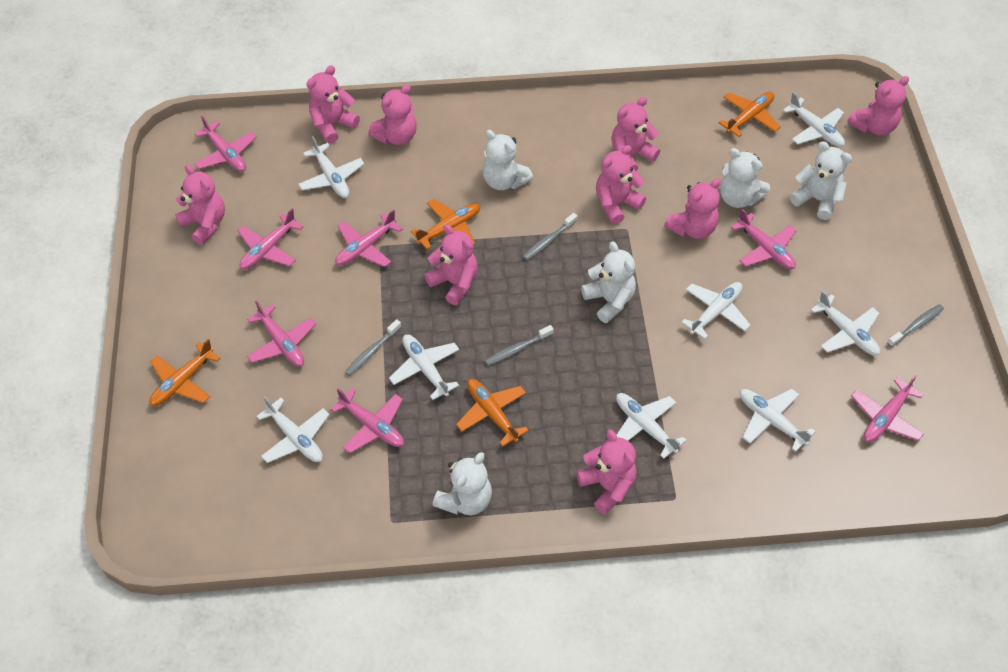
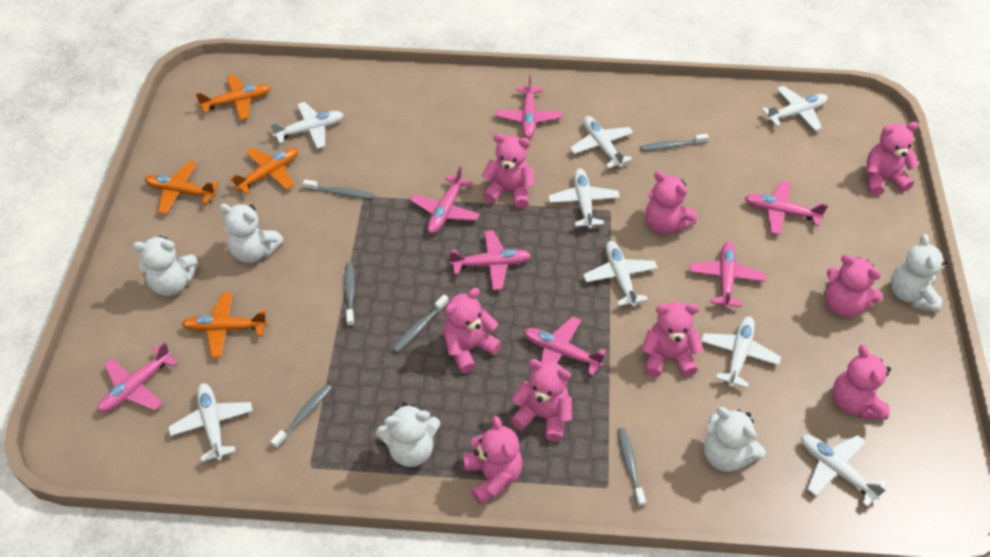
grey toothbrush: 4 -> 6

